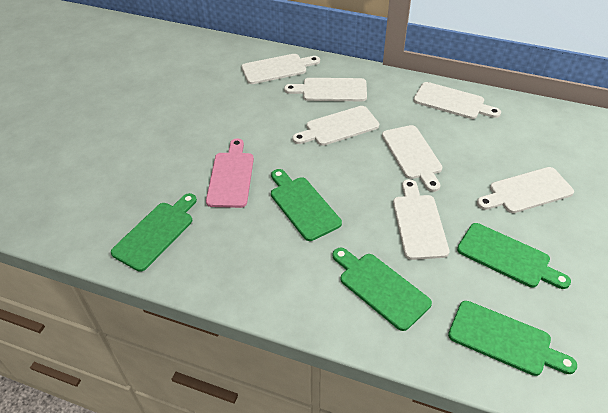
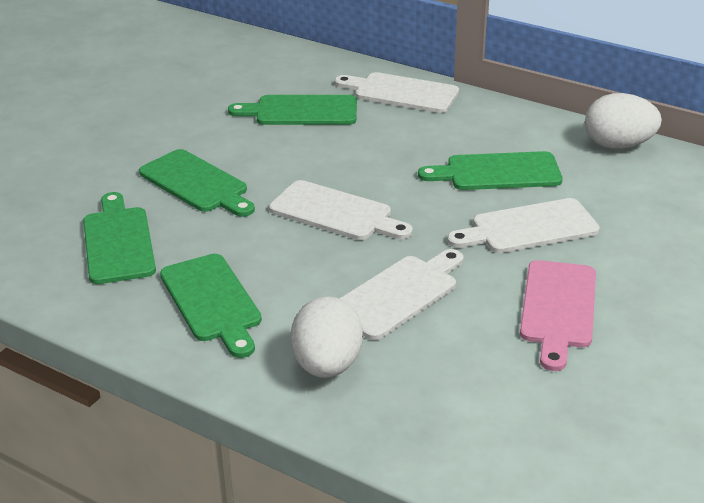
white cutting board: 7 -> 4
white egg: 0 -> 2

